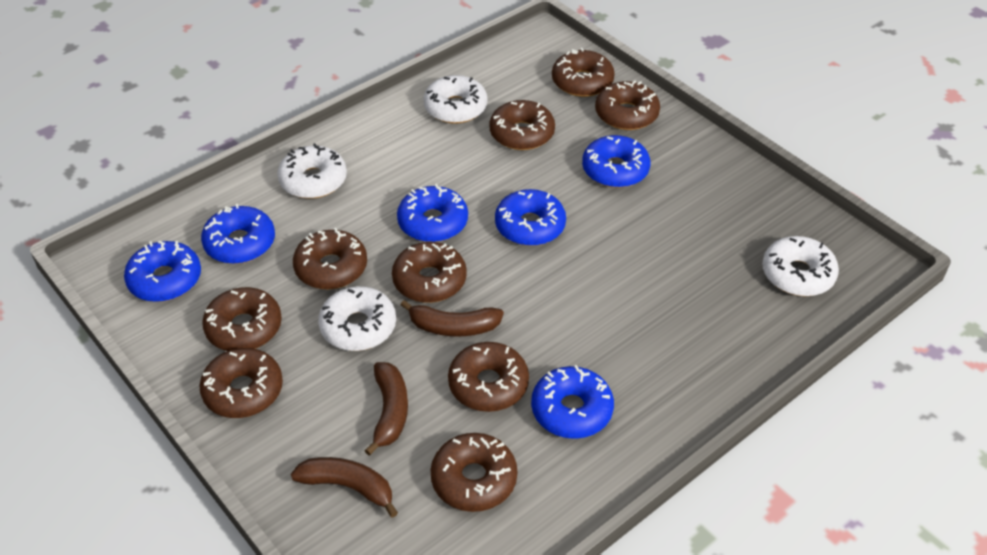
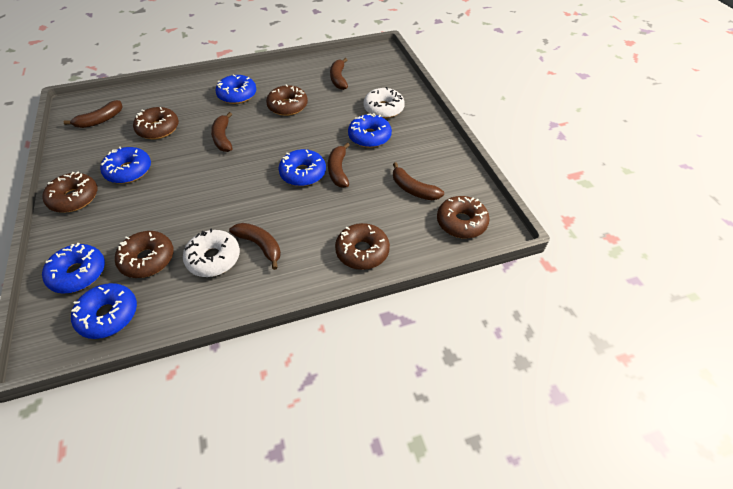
brown banana: 3 -> 6
brown donut: 9 -> 6
white donut: 4 -> 2

